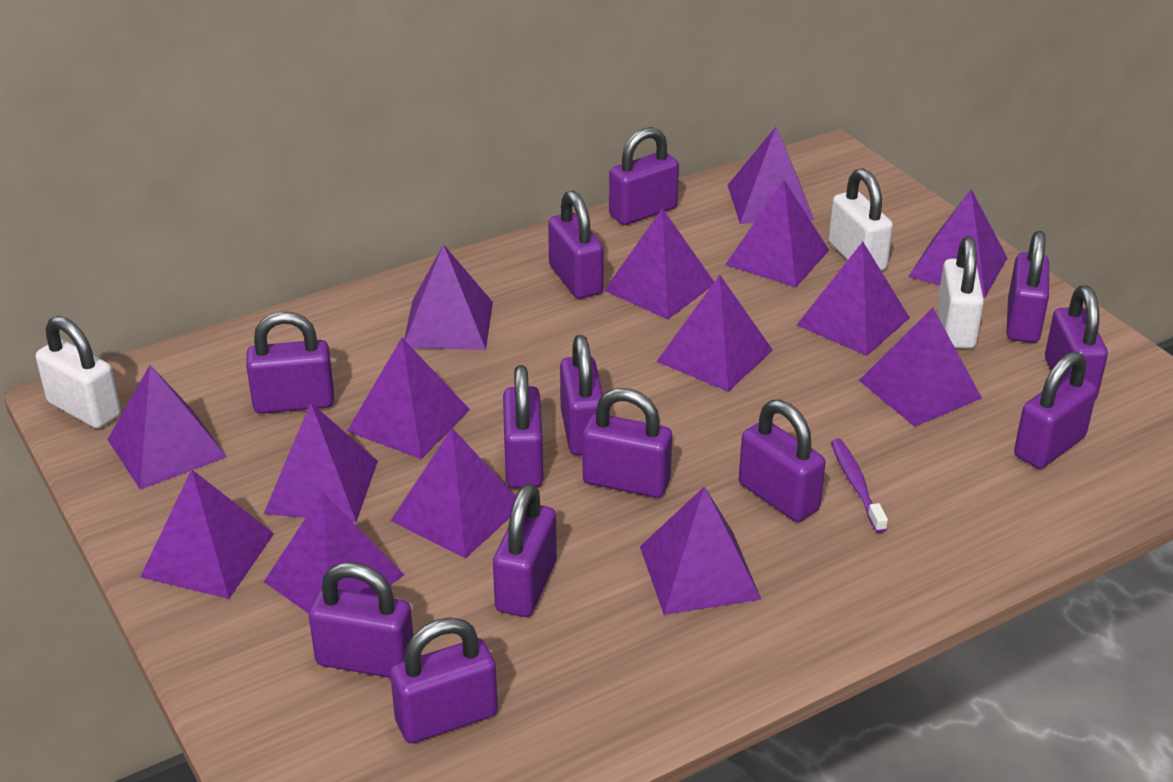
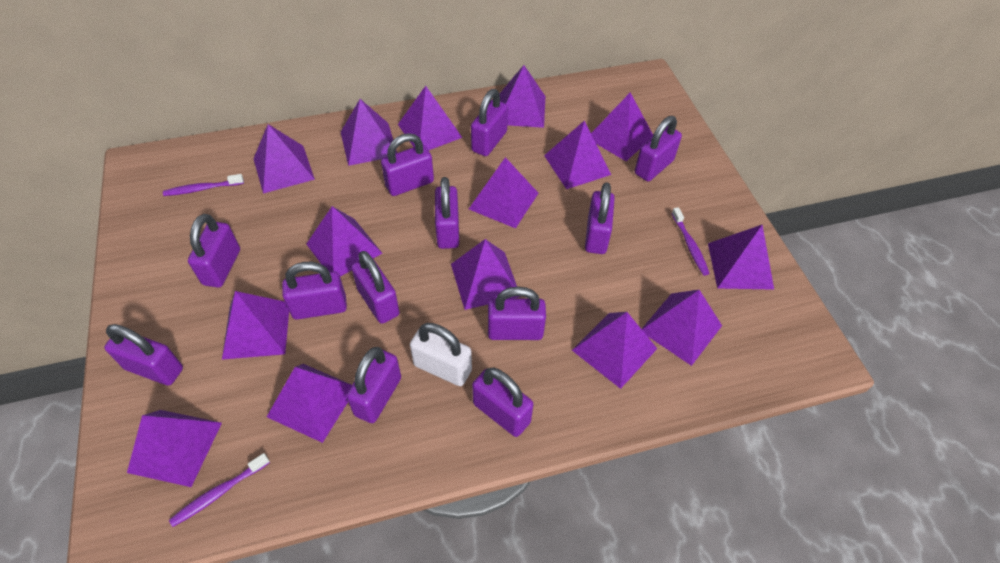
purple padlock: 13 -> 12
purple toothbrush: 1 -> 3
white padlock: 3 -> 1

